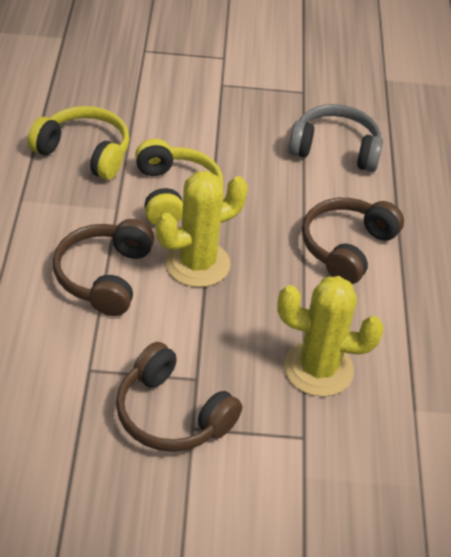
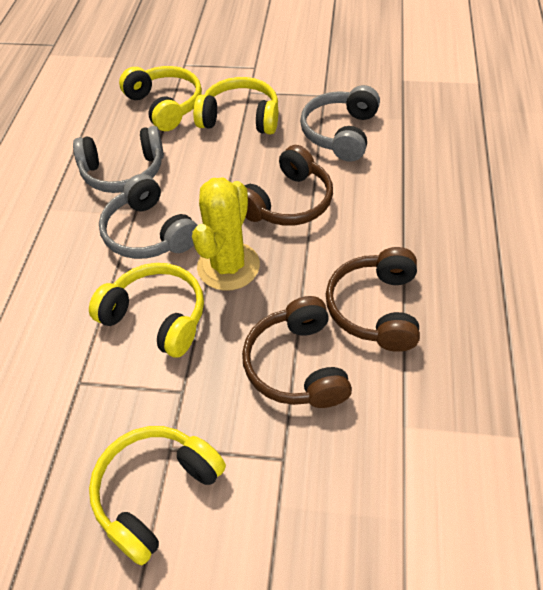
grey headphones: 1 -> 3
yellow cactus: 2 -> 1
yellow headphones: 2 -> 4

